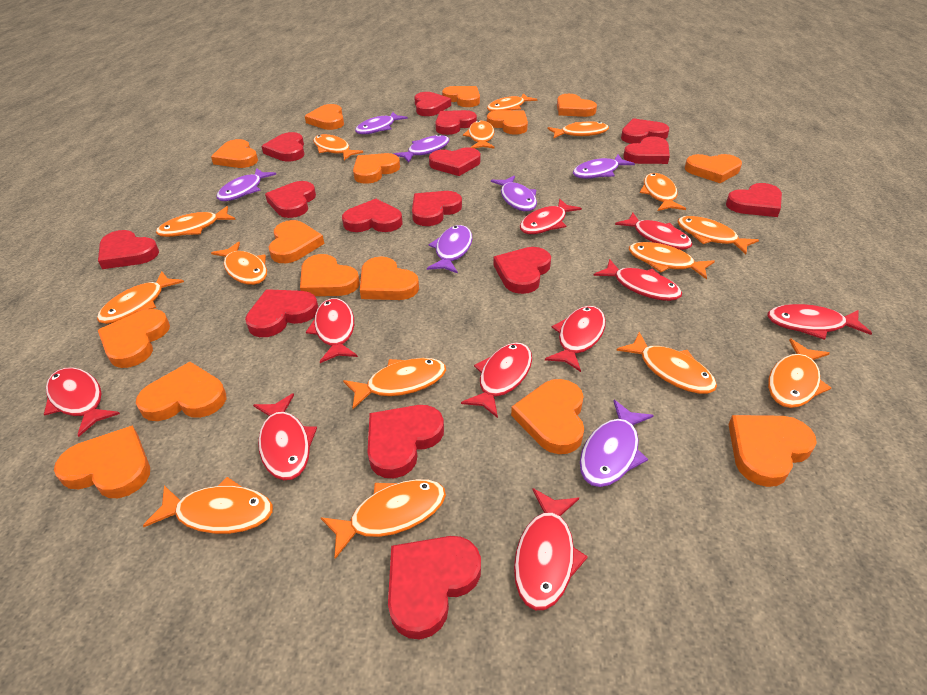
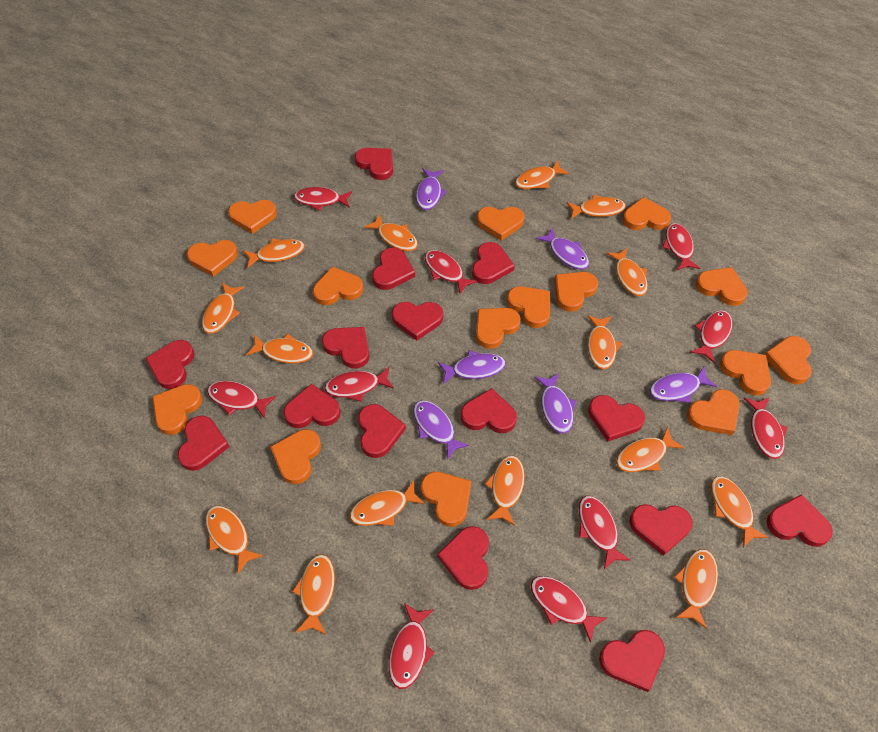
purple fish: 7 -> 6

